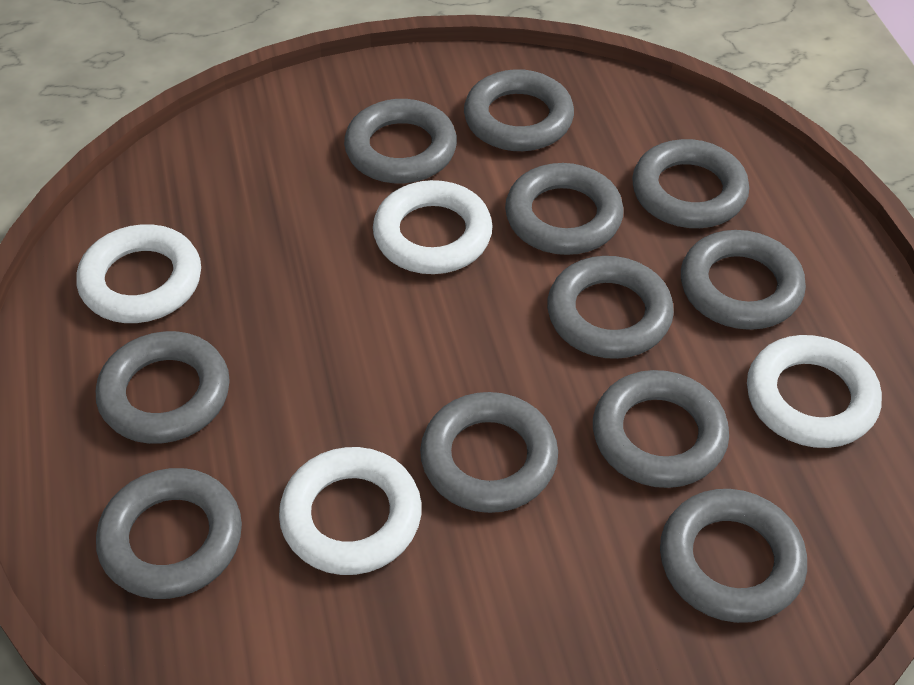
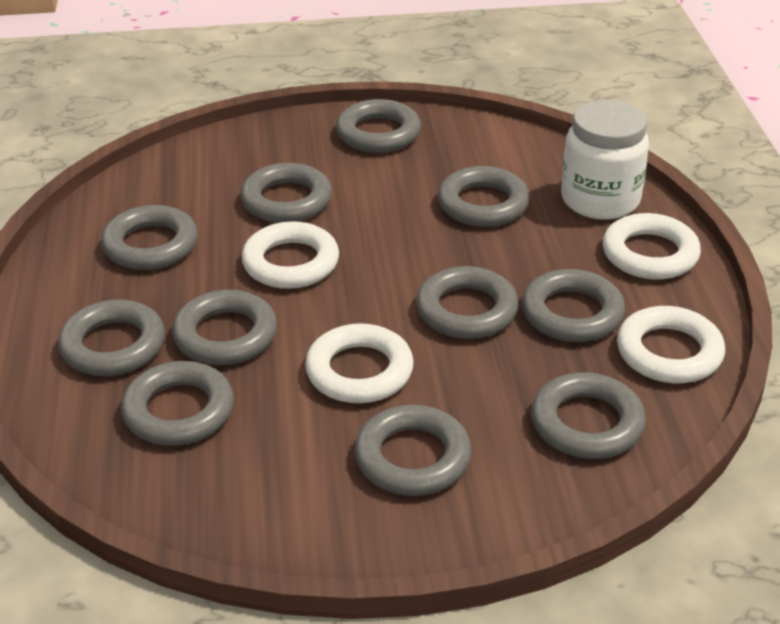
white jar: 0 -> 1

